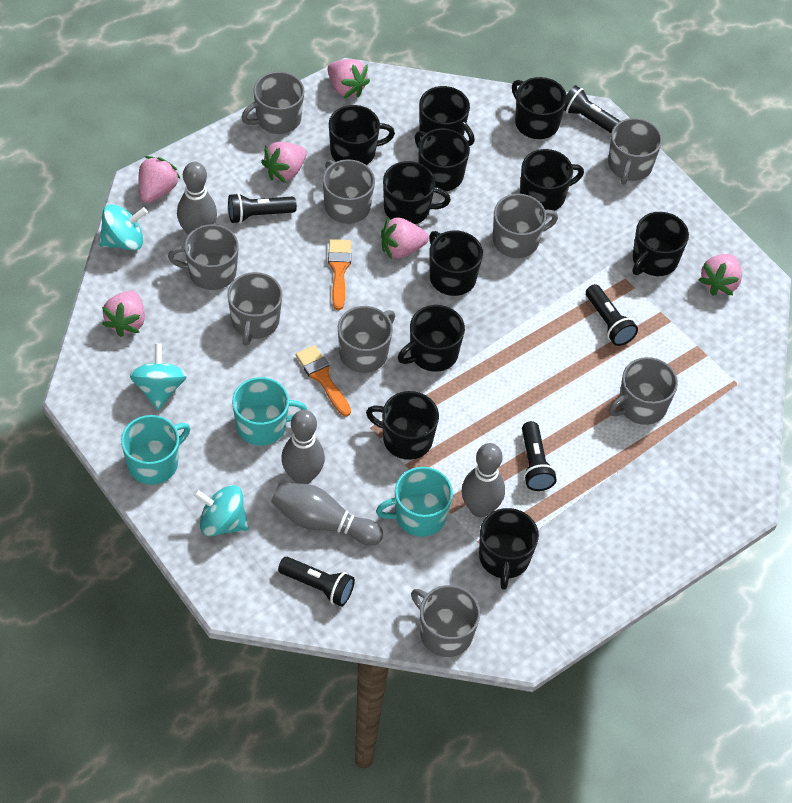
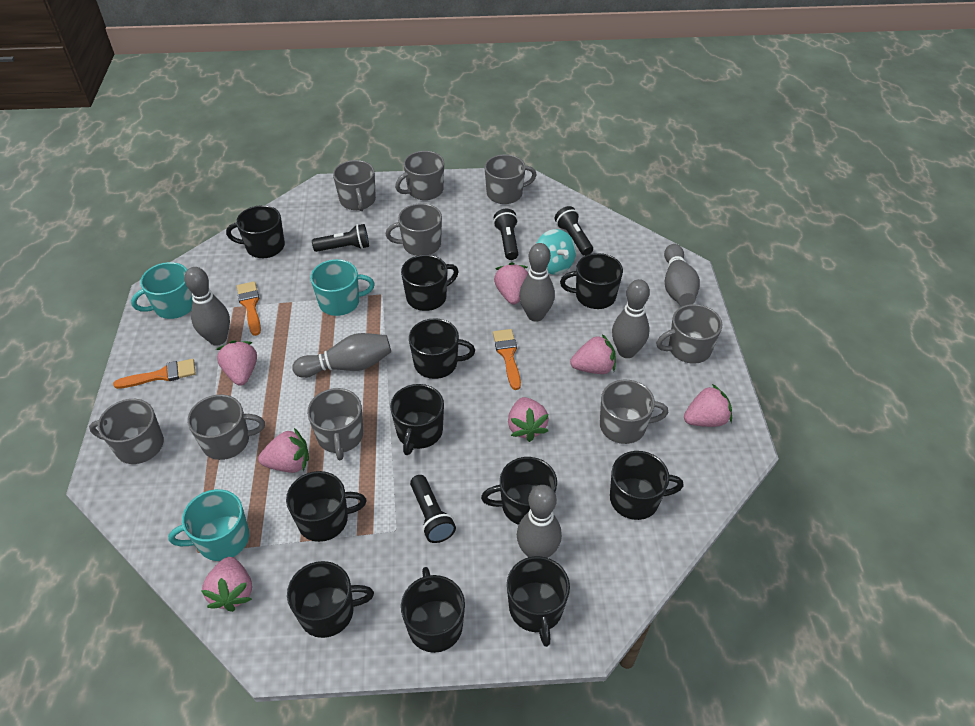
black flashlight: 5 -> 4
grey bowling pin: 4 -> 6
orange brush: 2 -> 3
pink strawberry: 6 -> 7
turquoise spinning top: 3 -> 1

